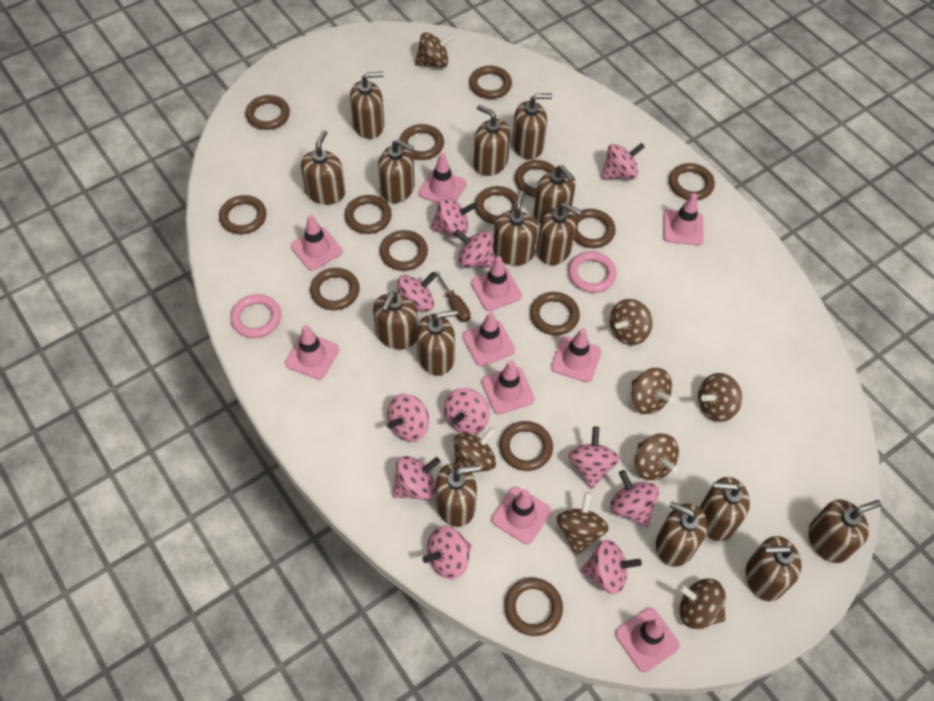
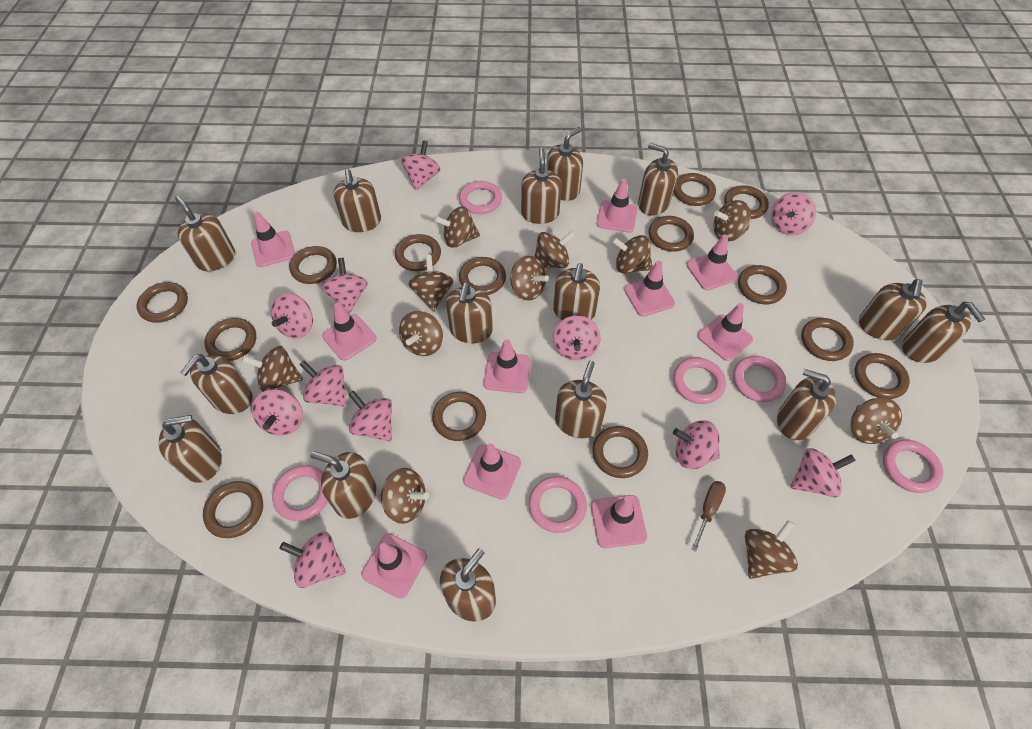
brown spinning top: 8 -> 11
pink ring: 2 -> 6

